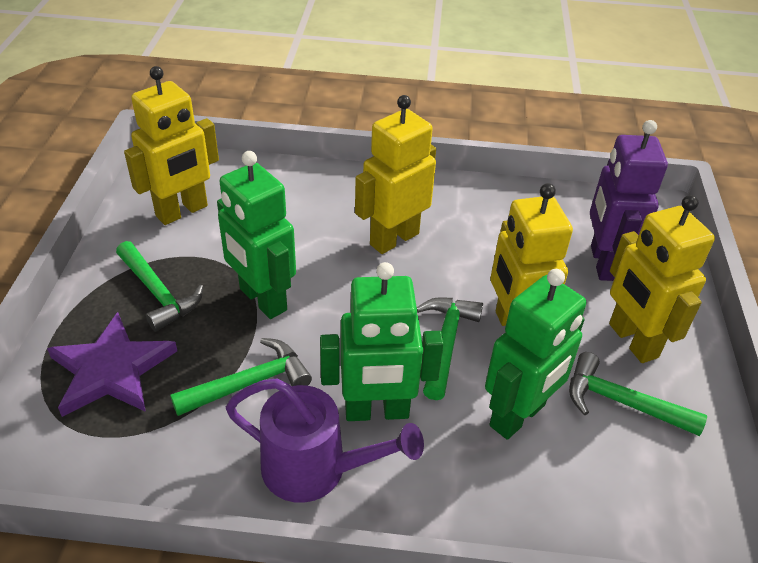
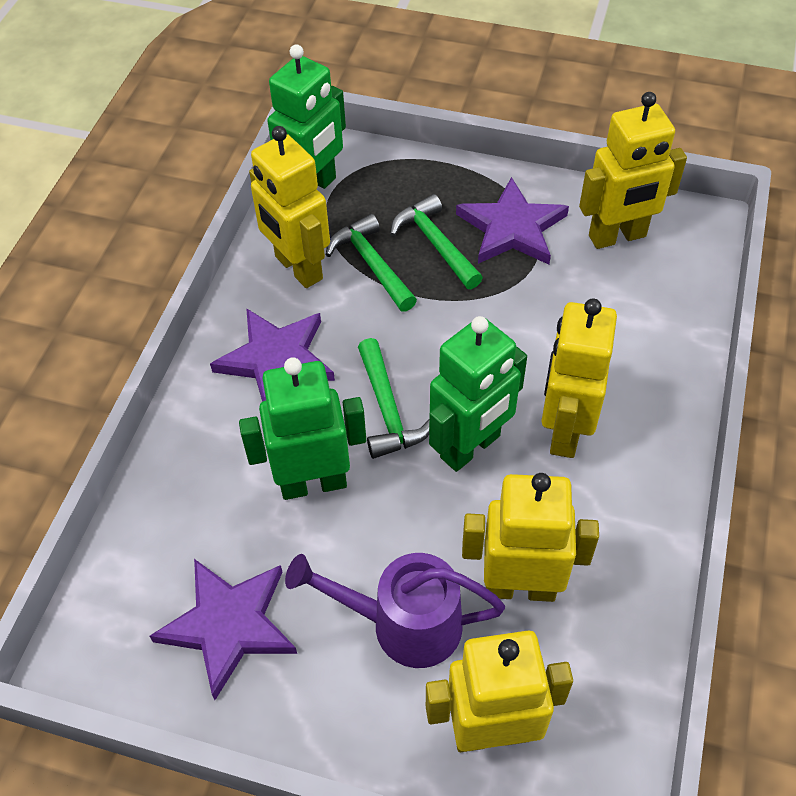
green hammer: 4 -> 3
purple robot: 1 -> 0
purple star: 1 -> 3
yellow robot: 4 -> 5

